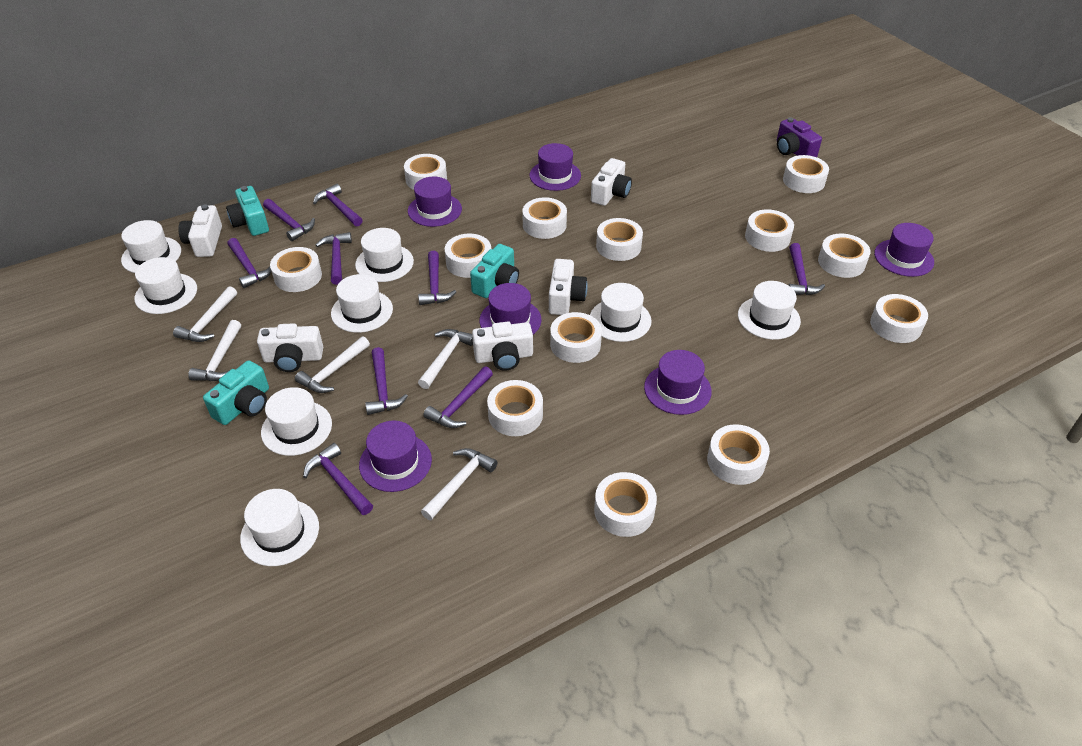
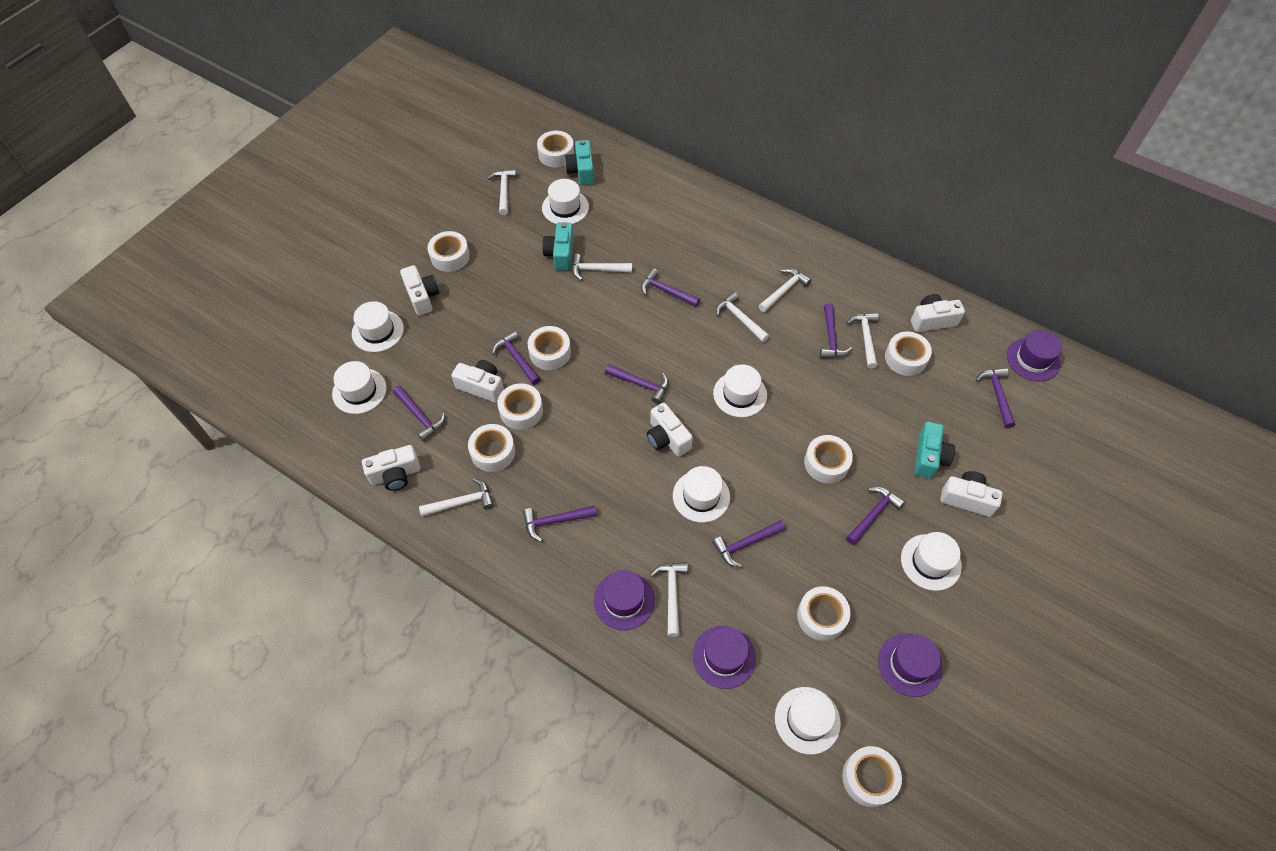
purple camera: 1 -> 0
purple hat: 6 -> 4
white camera: 5 -> 6
white hammer: 5 -> 7
white hat: 8 -> 7
white tape: 13 -> 9

